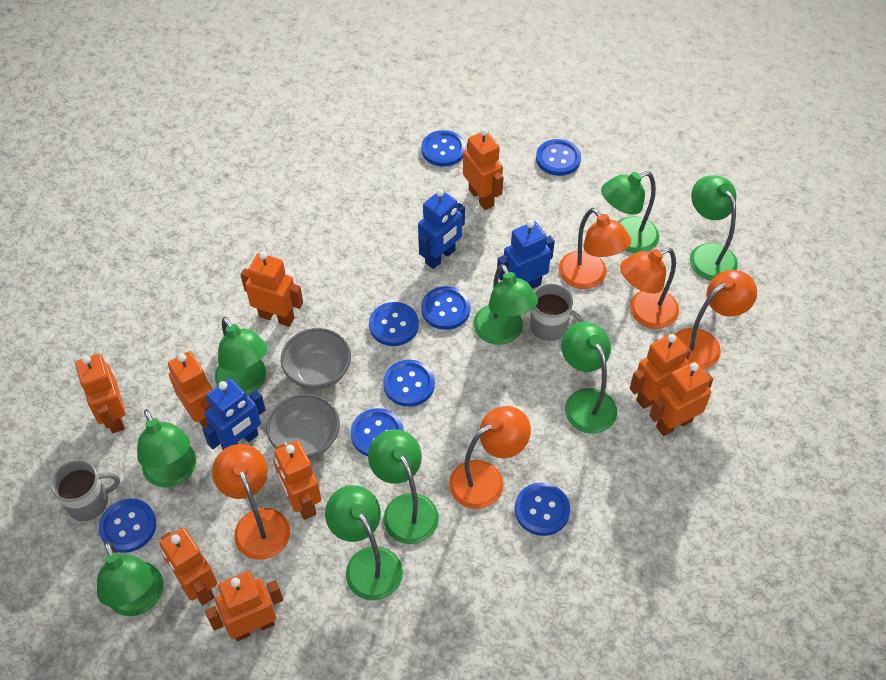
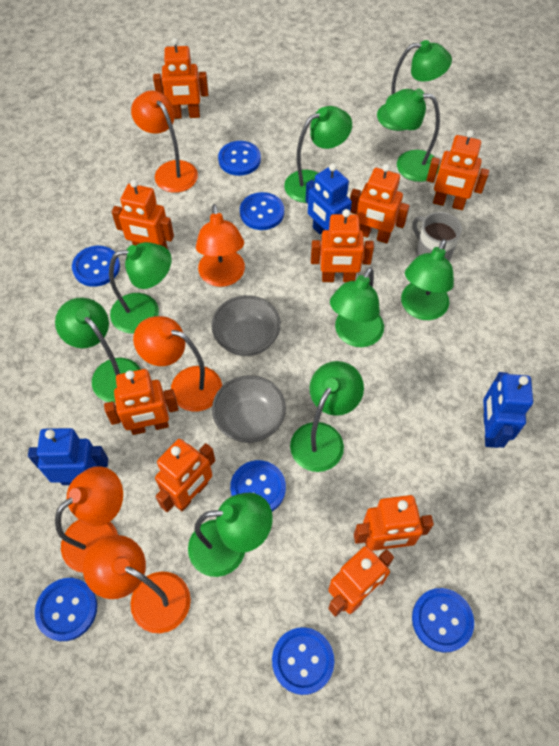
blue button: 8 -> 7
grey mug: 2 -> 1

